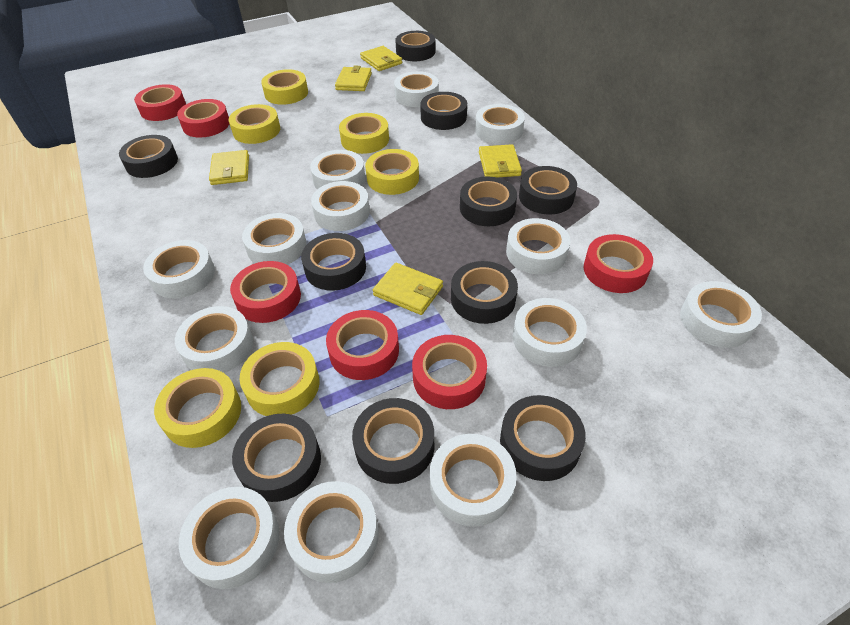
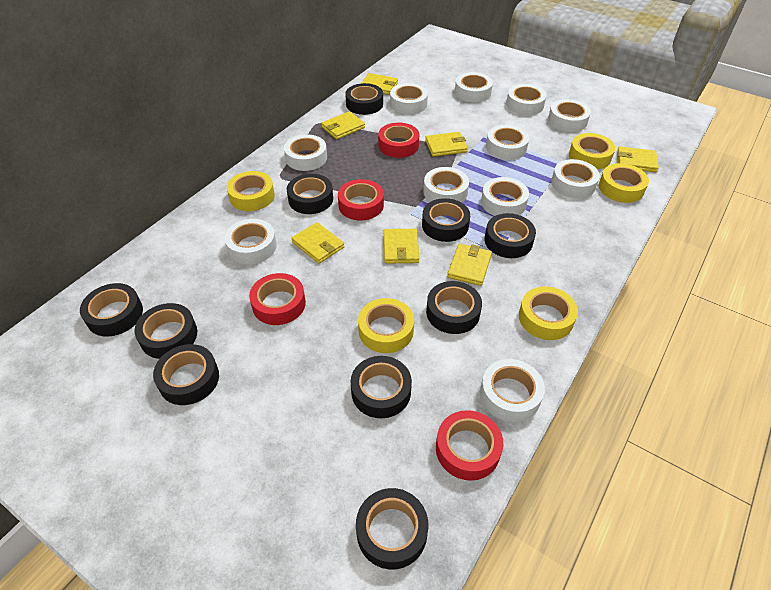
red tape: 6 -> 4
white tape: 13 -> 11
yellow tape: 6 -> 5
yellow wallet: 5 -> 7

